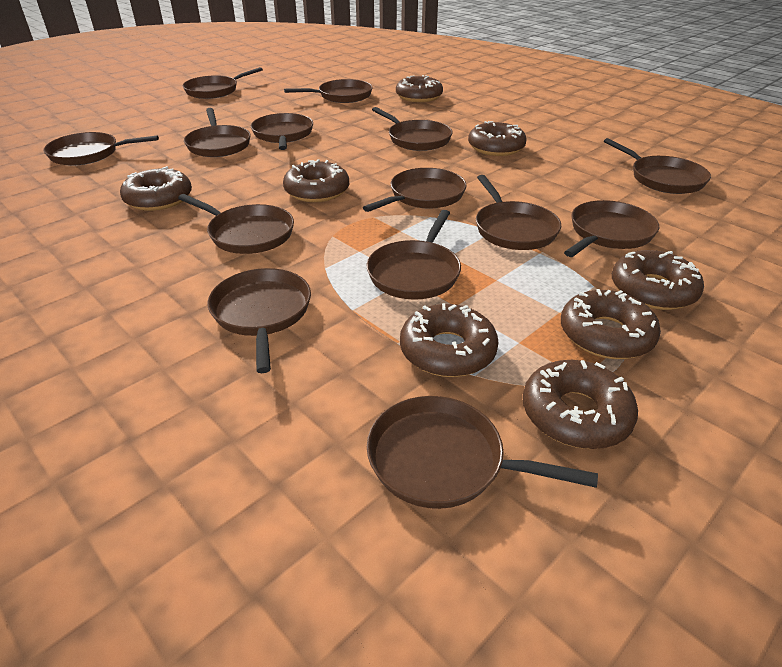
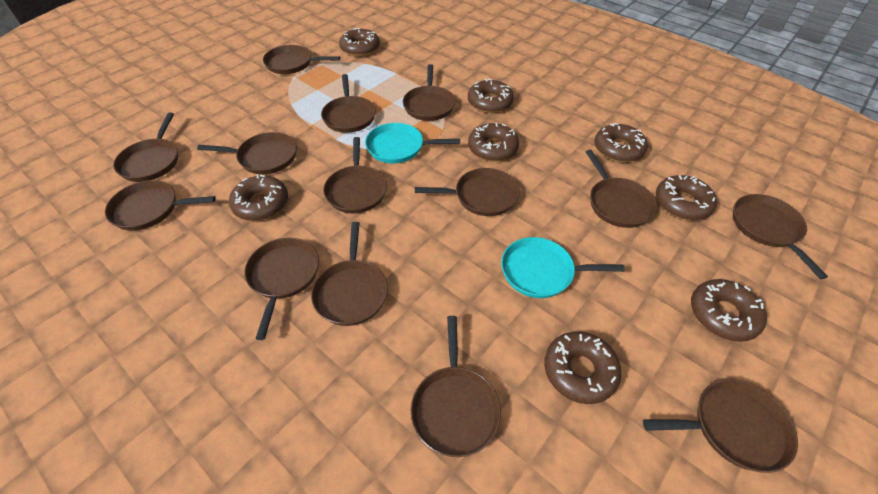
turquoise pan: 0 -> 2

